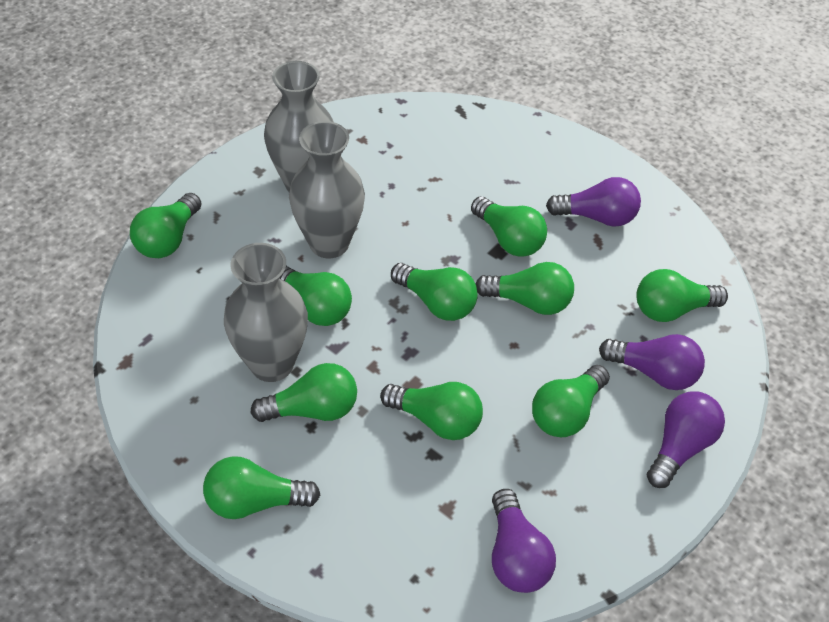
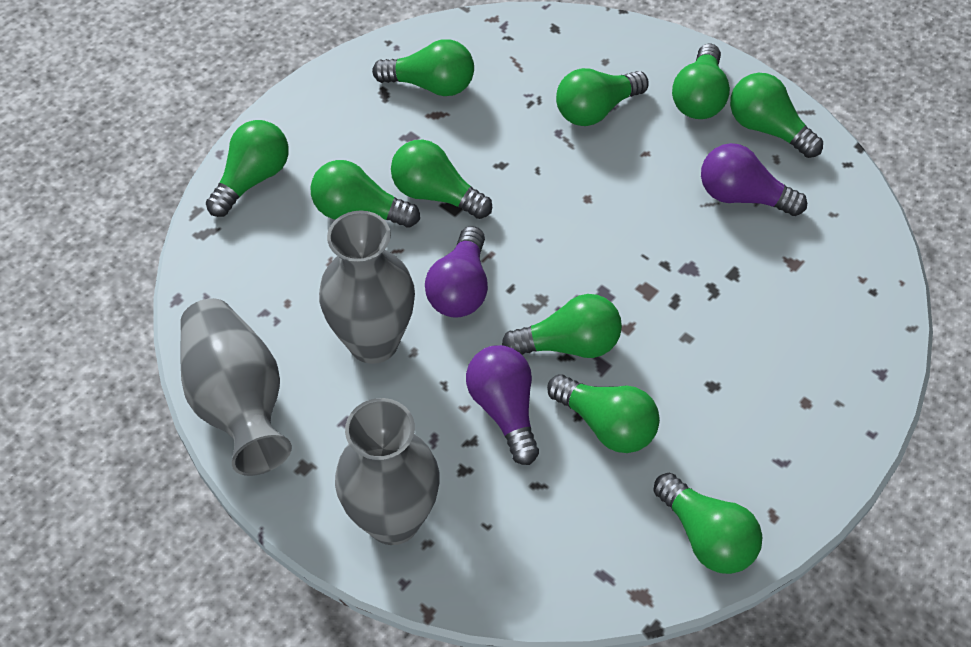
purple light bulb: 4 -> 3

